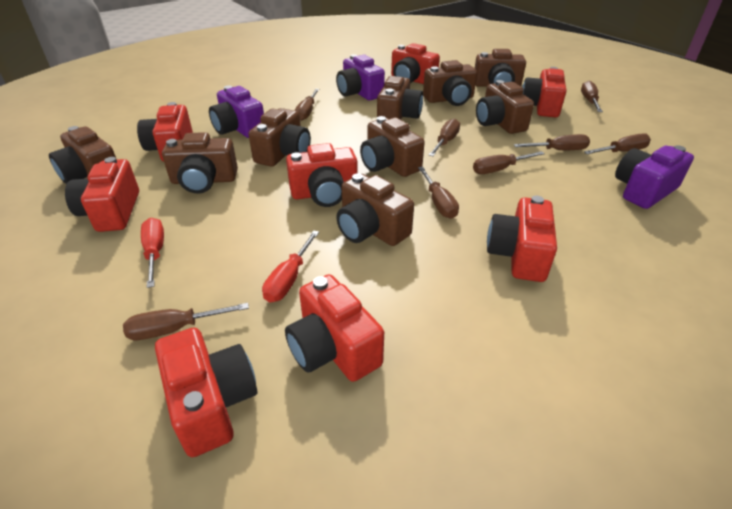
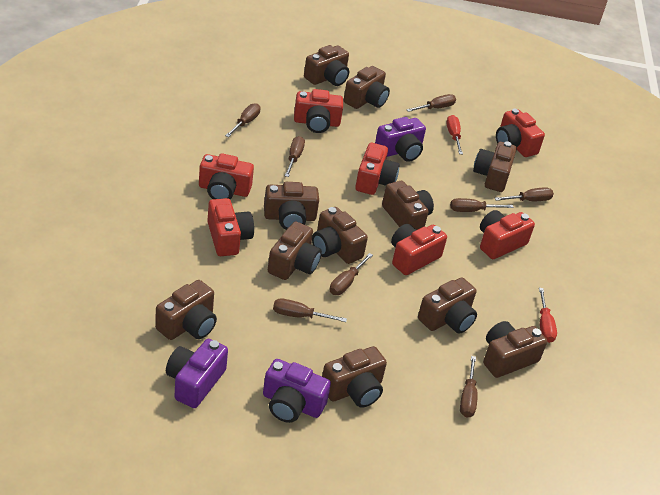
brown camera: 9 -> 11
red camera: 8 -> 7

